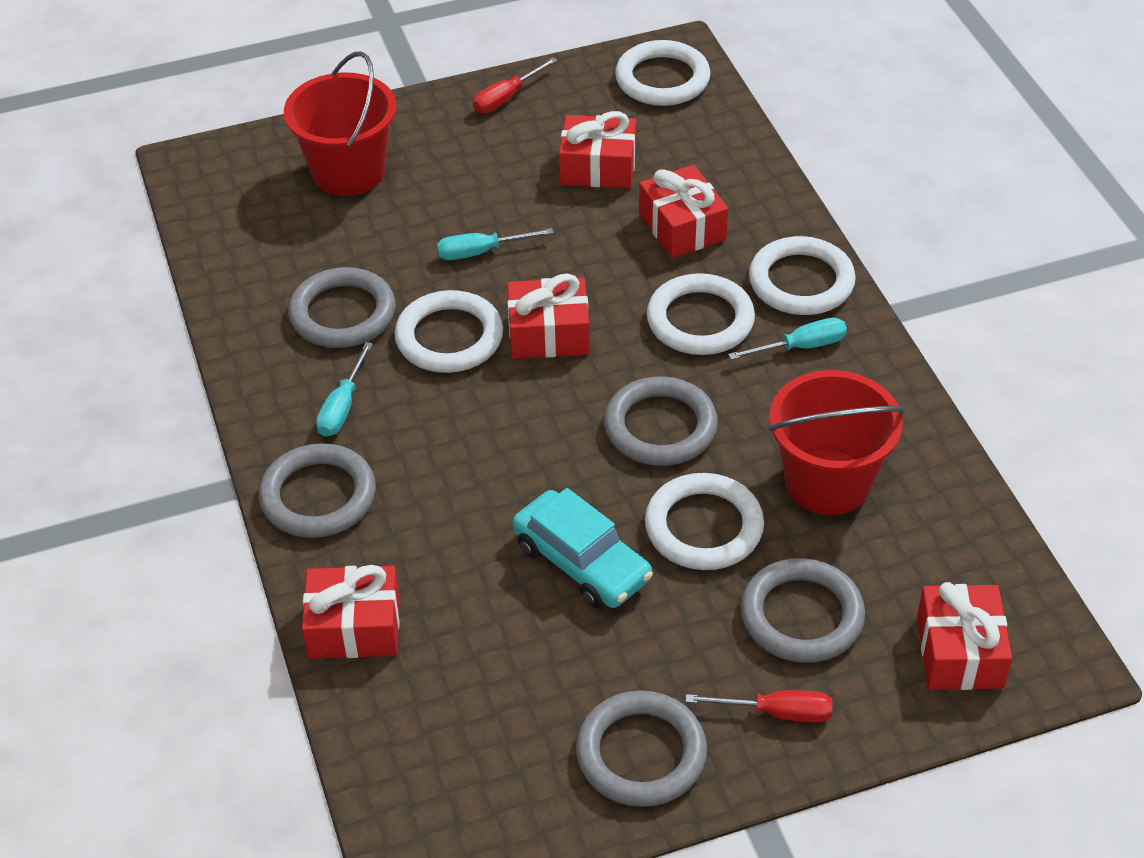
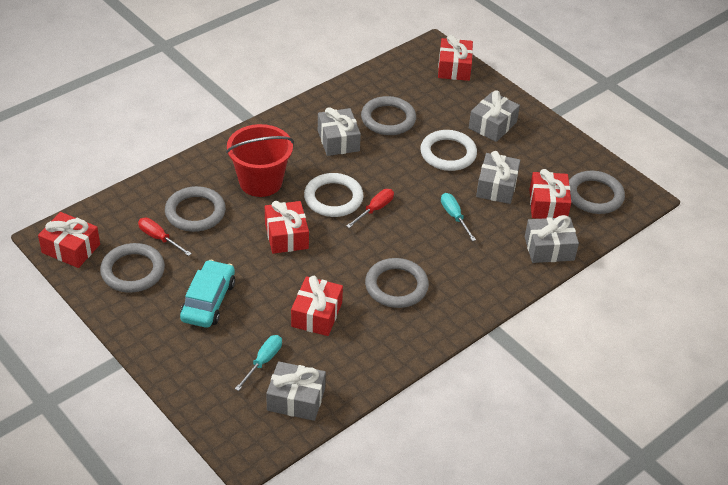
grey gift: 0 -> 5
red bucket: 2 -> 1
turquoise screwdriver: 3 -> 2
white ring: 5 -> 2

